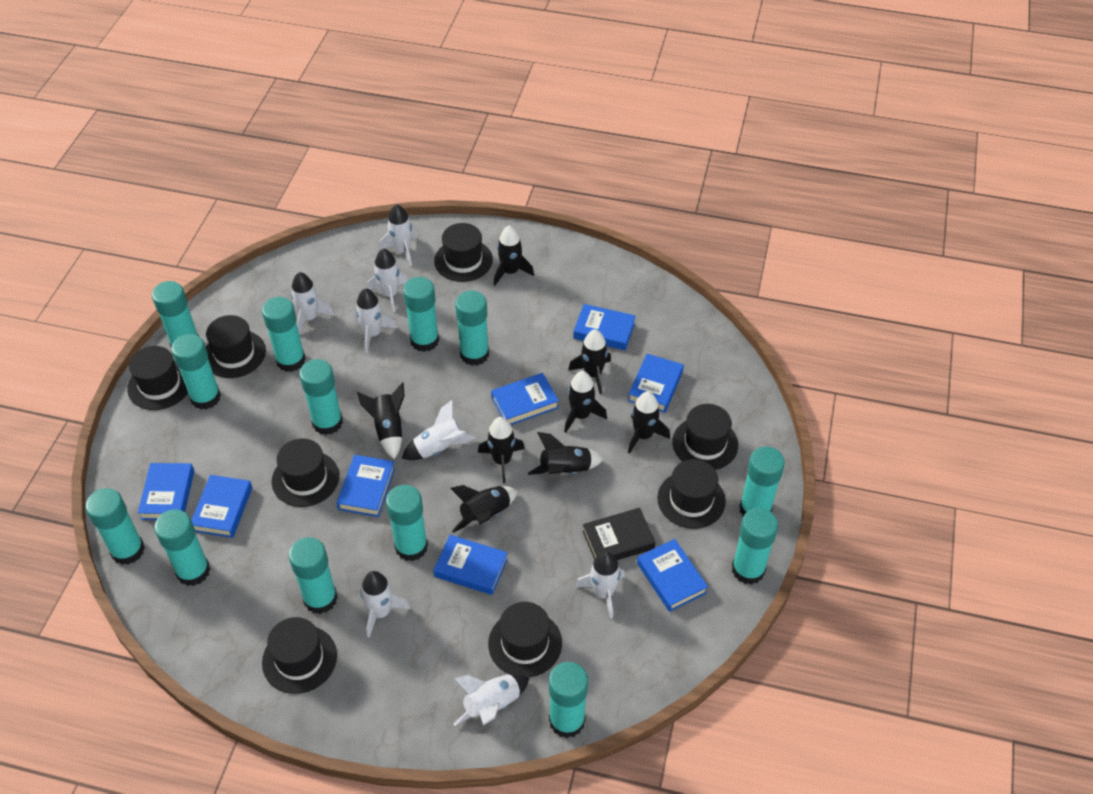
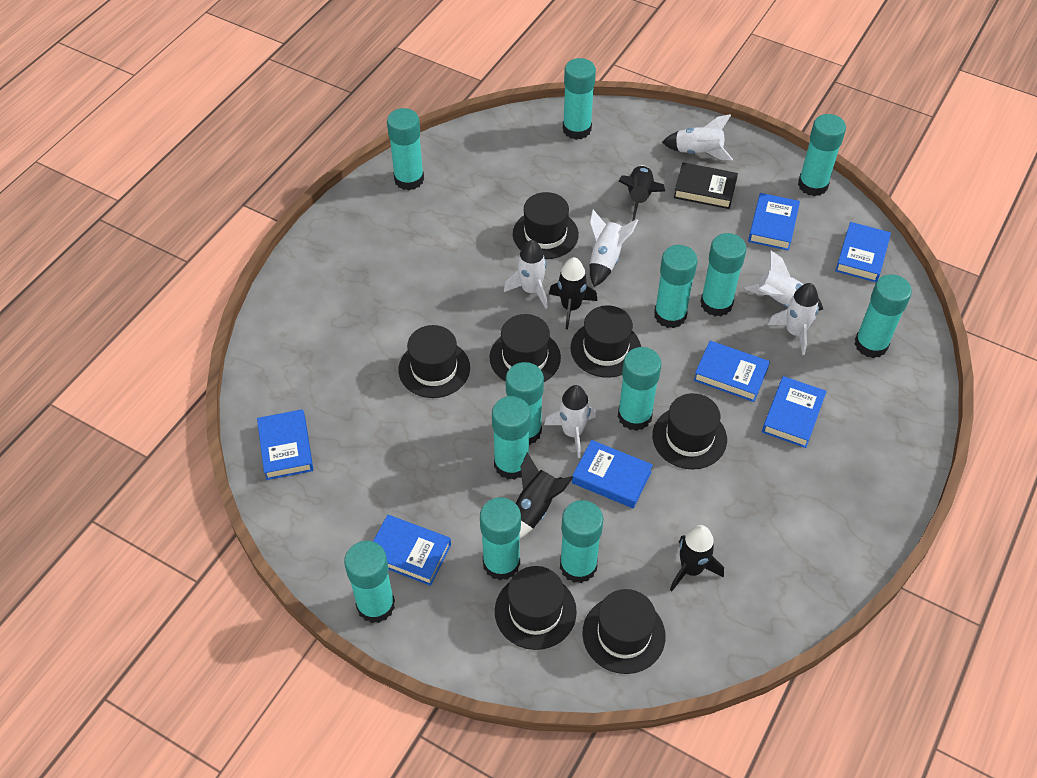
black hat: 8 -> 7
black rocket: 8 -> 4
blue book: 8 -> 7
turquoise glue stick: 13 -> 12
white rocket: 8 -> 6

